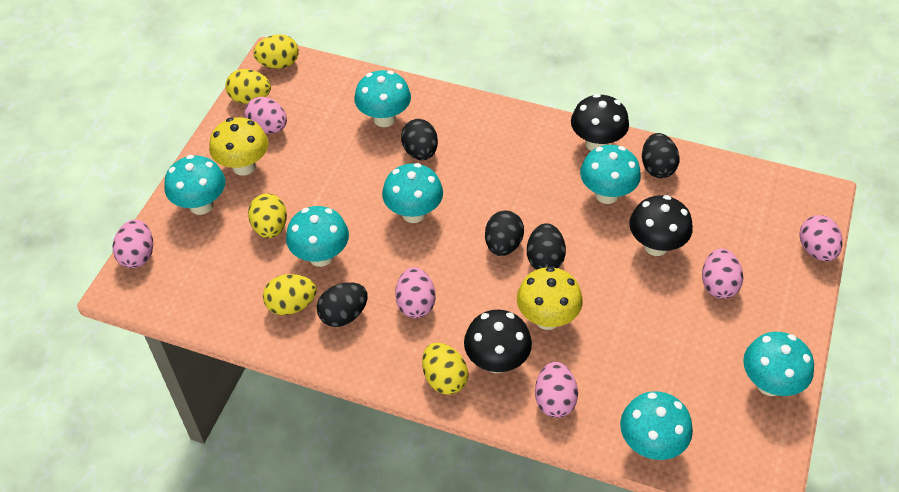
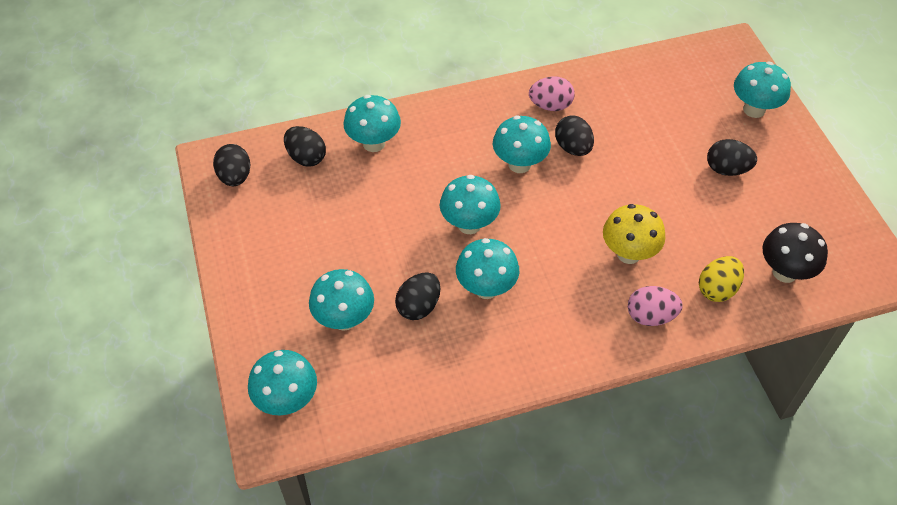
black mushroom: 3 -> 1
pink egg: 6 -> 2
yellow egg: 5 -> 1
yellow mushroom: 2 -> 1

